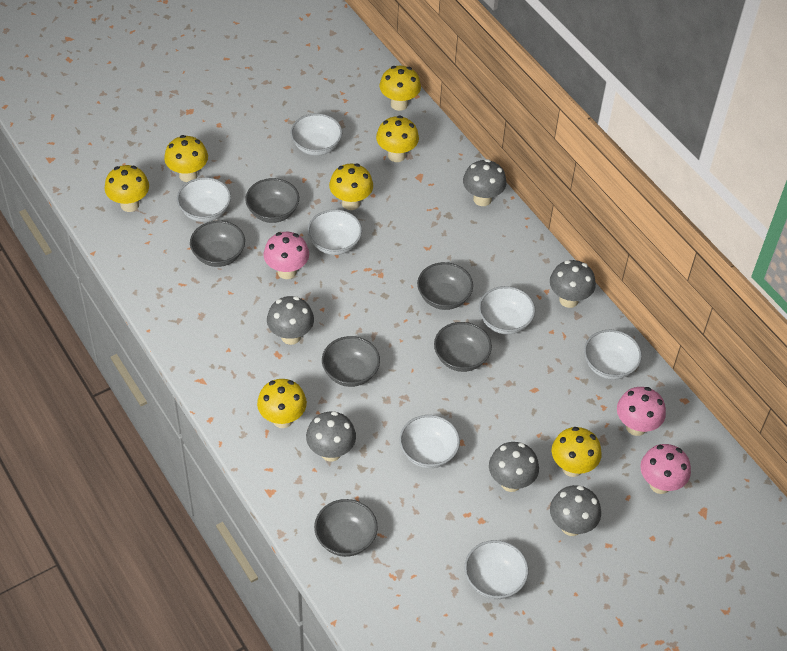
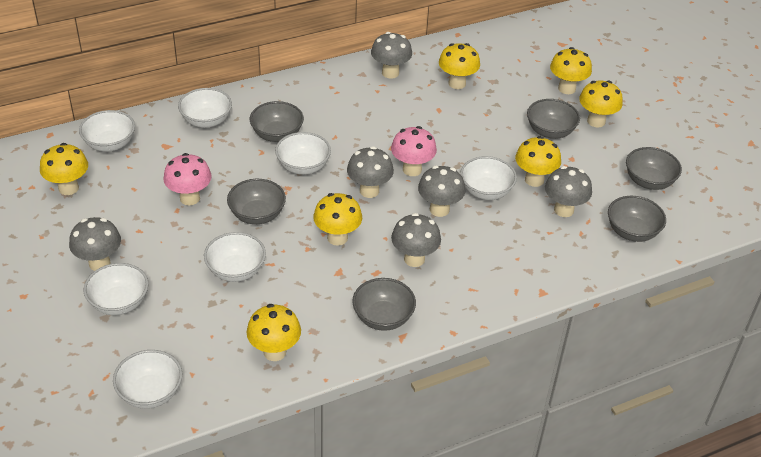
pink mushroom: 3 -> 2

